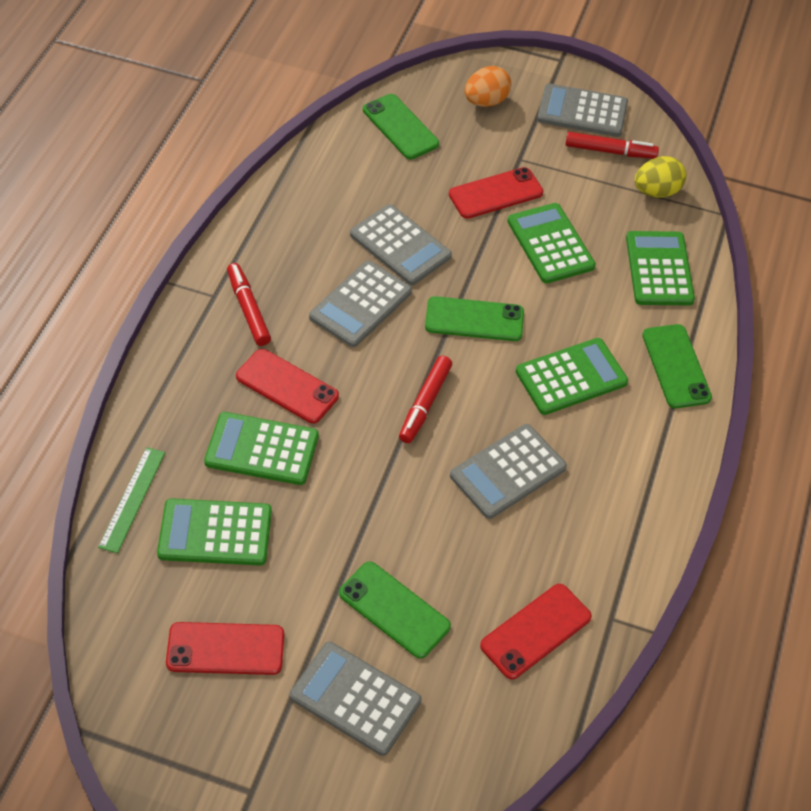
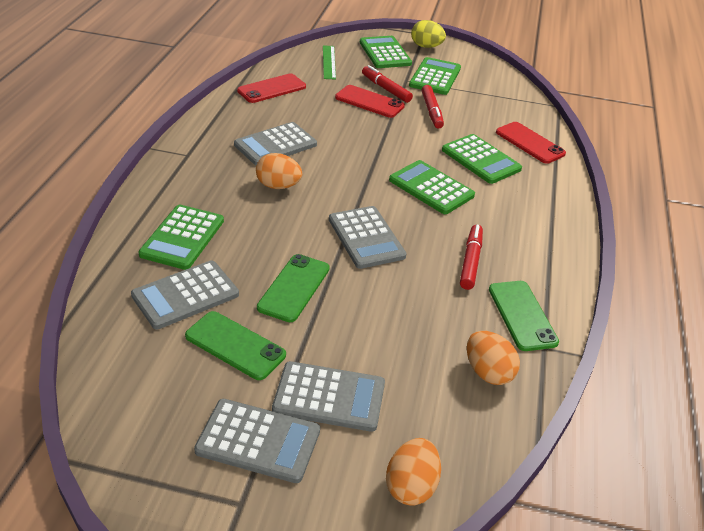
green phone: 4 -> 3
orange egg: 1 -> 3
red phone: 4 -> 3

